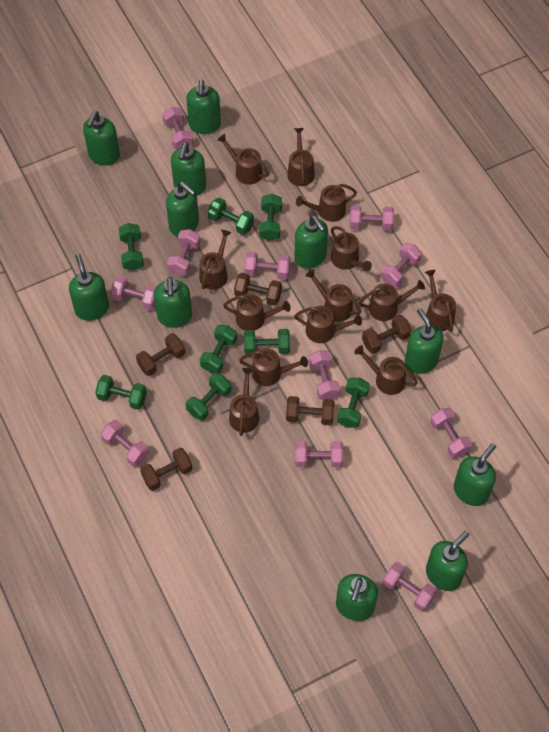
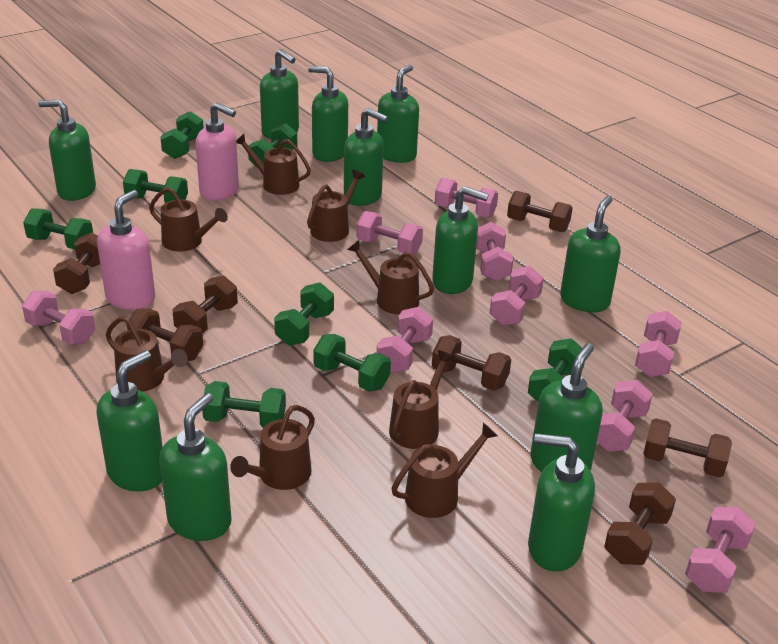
brown dumbbell: 5 -> 7
brown watering can: 13 -> 8
pink dumbbell: 11 -> 9
pink soap dispenser: 0 -> 2

